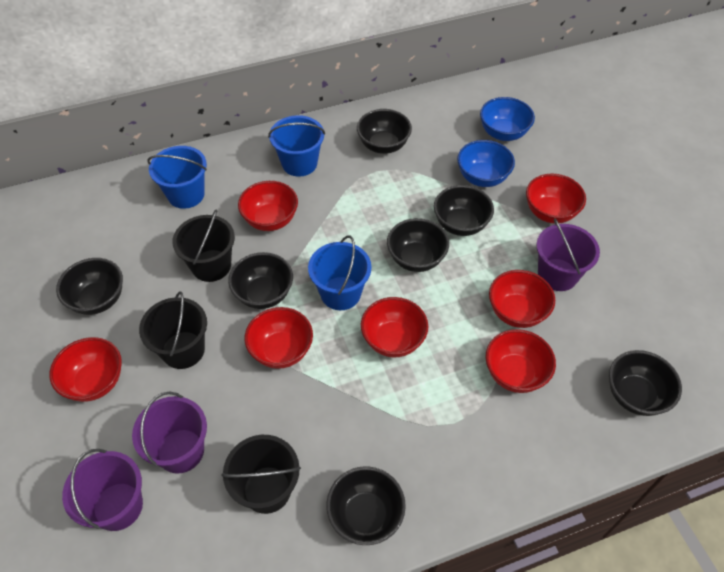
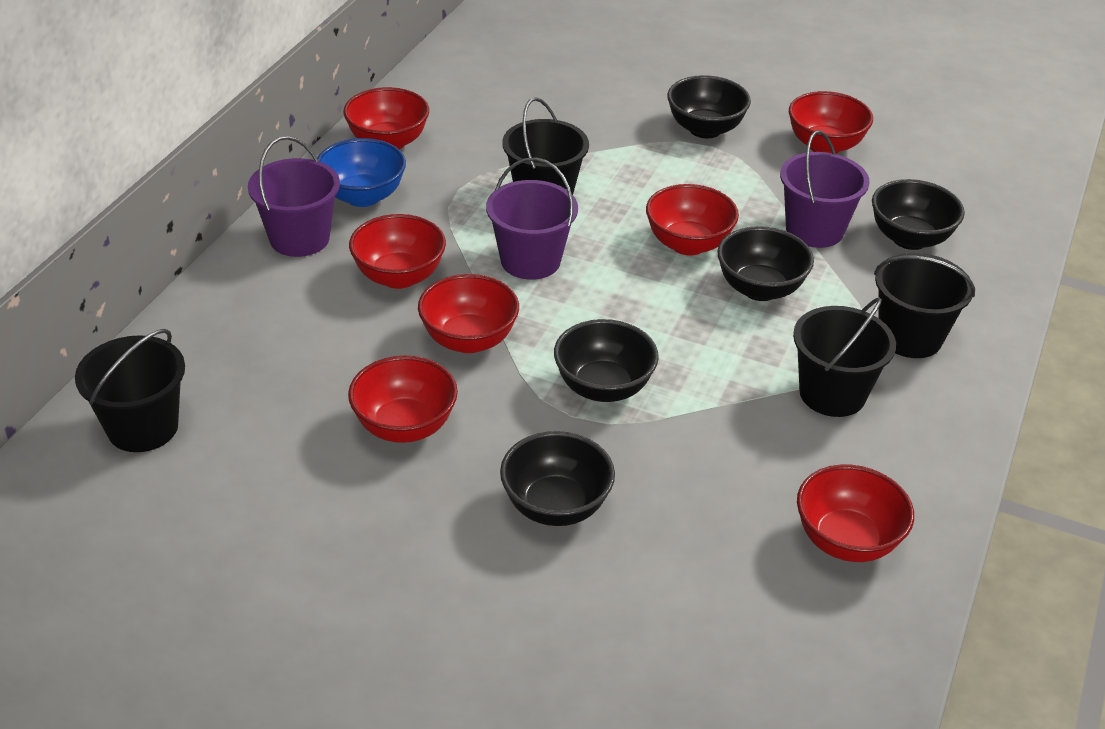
black bowl: 7 -> 5
black bucket: 3 -> 4
blue bowl: 2 -> 1
blue bucket: 3 -> 0

